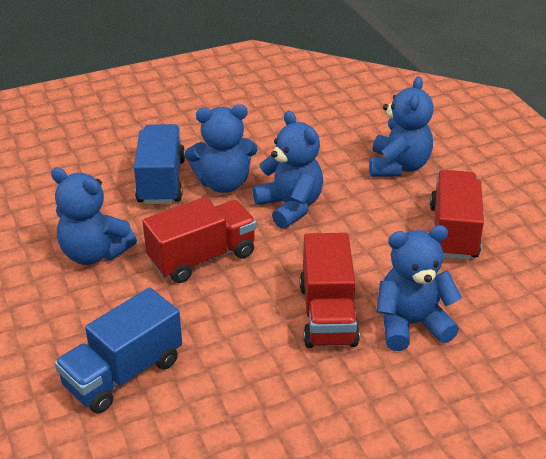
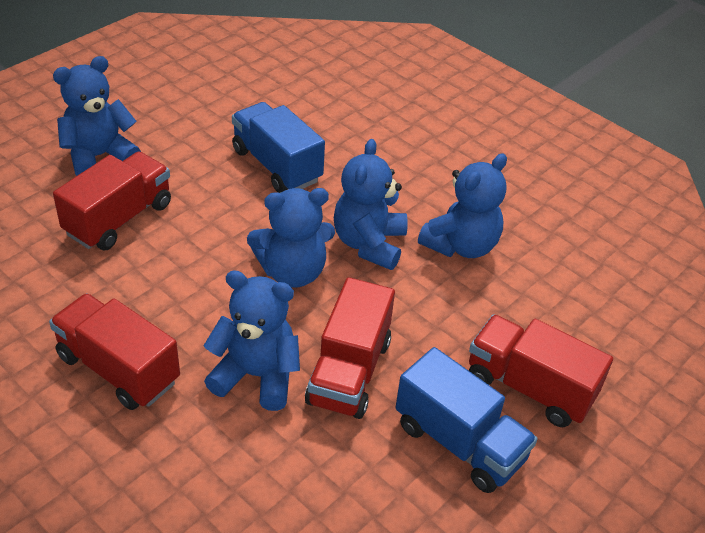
red truck: 3 -> 4

